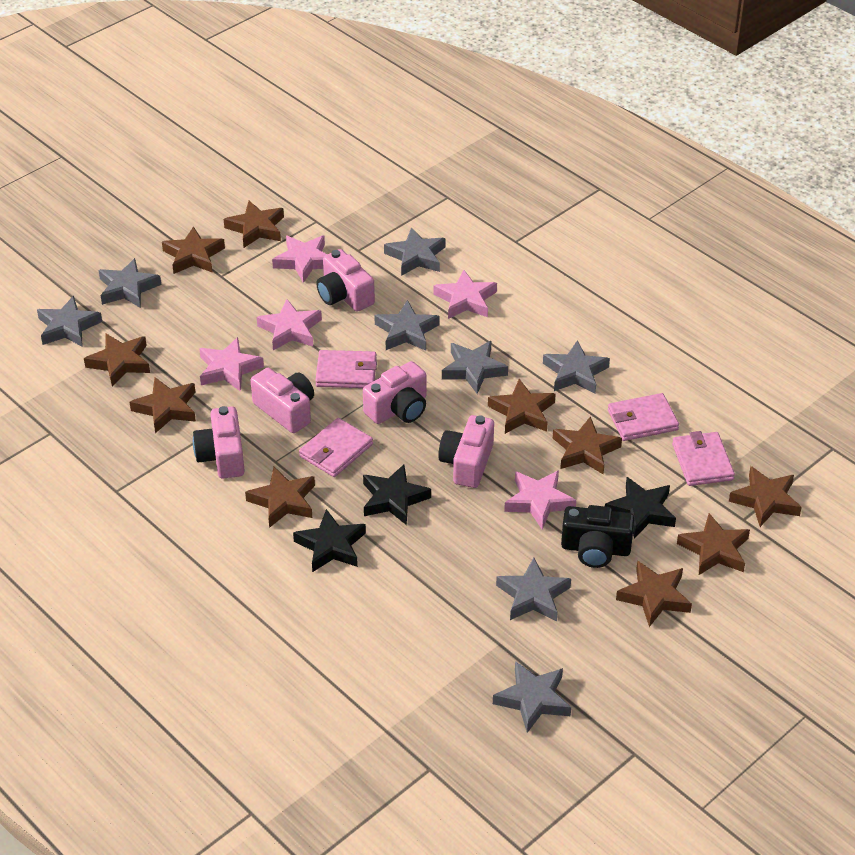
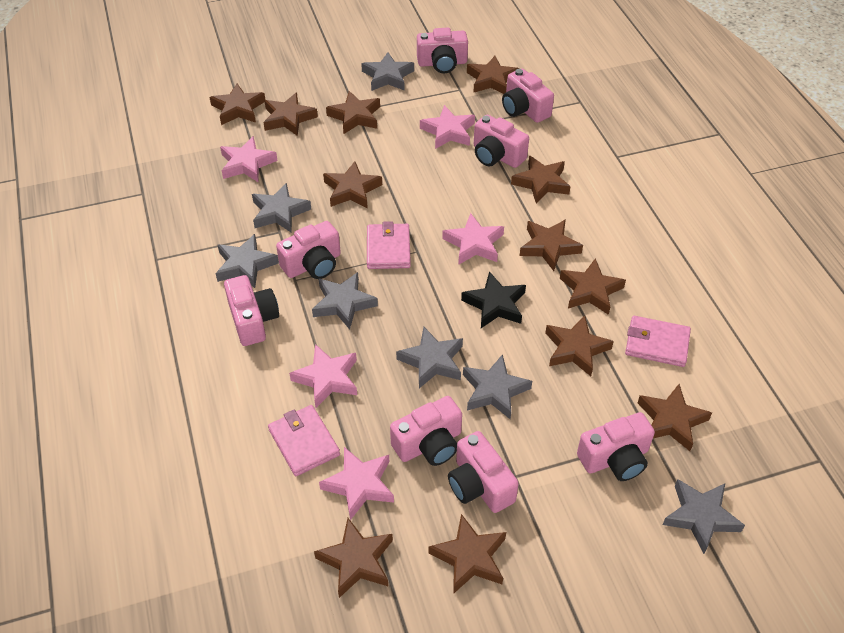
black camera: 1 -> 0
black star: 3 -> 1
brown star: 10 -> 12
grey star: 8 -> 7
pink camera: 5 -> 8
pink wallet: 4 -> 3

